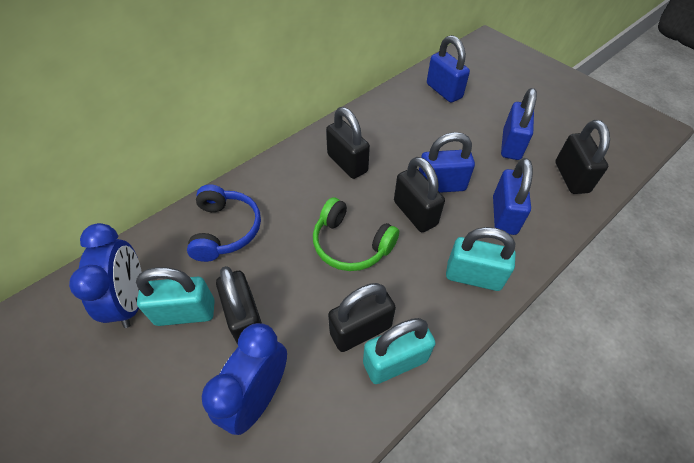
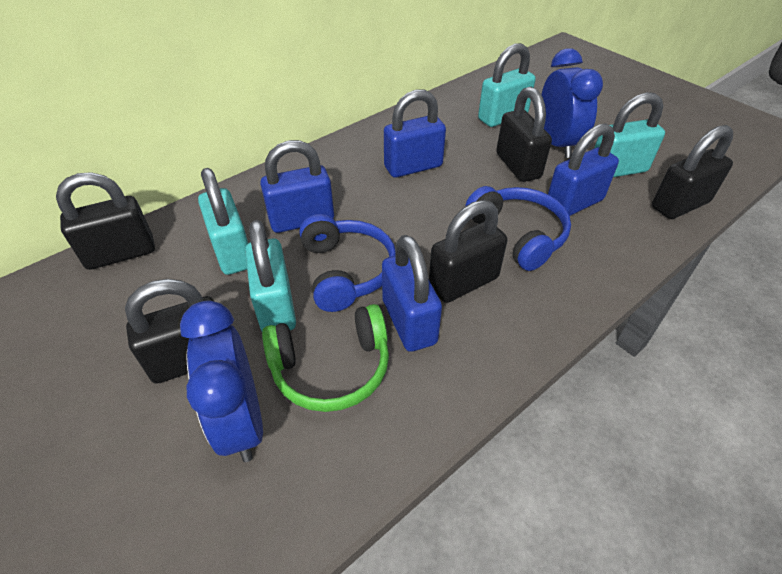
blue headphones: 1 -> 2
turquoise padlock: 3 -> 4

